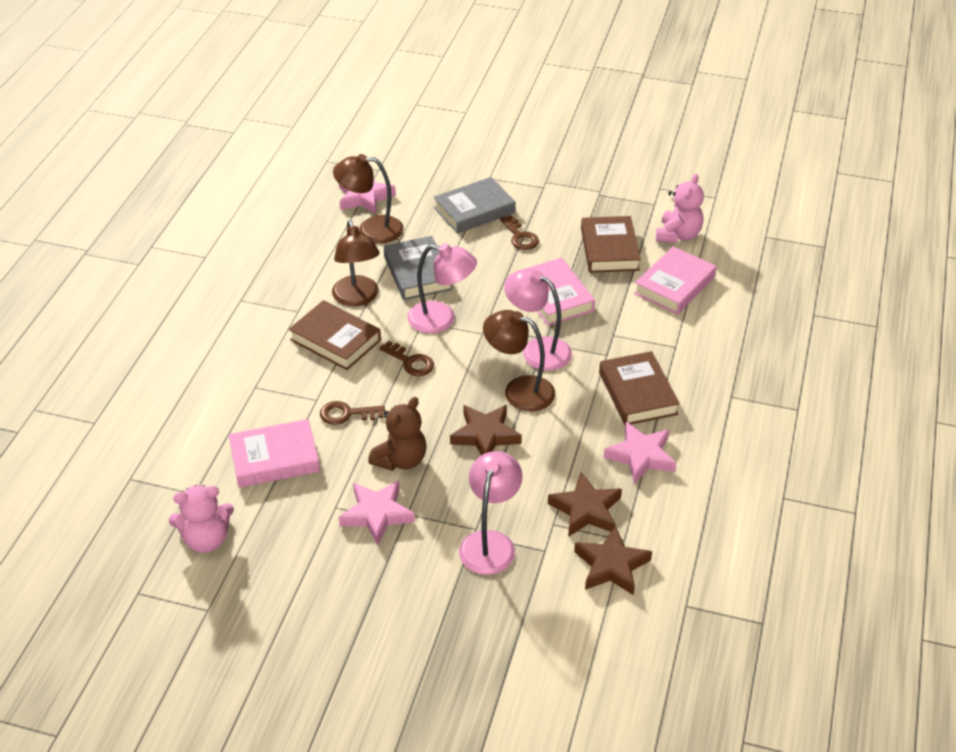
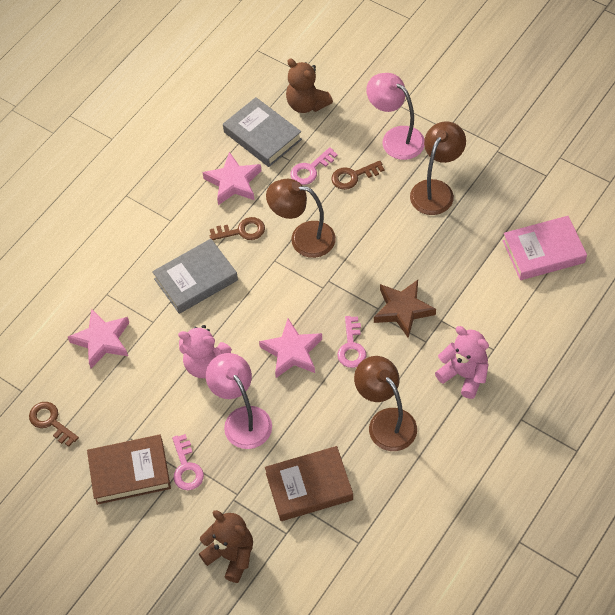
brown book: 3 -> 2
brown star: 3 -> 1
brown teddy bear: 1 -> 2
pink book: 3 -> 1
pink key: 0 -> 3
pink lamp: 3 -> 2

